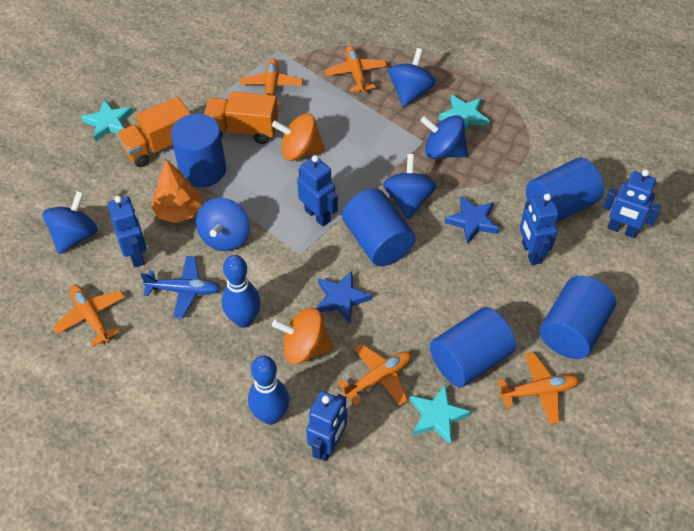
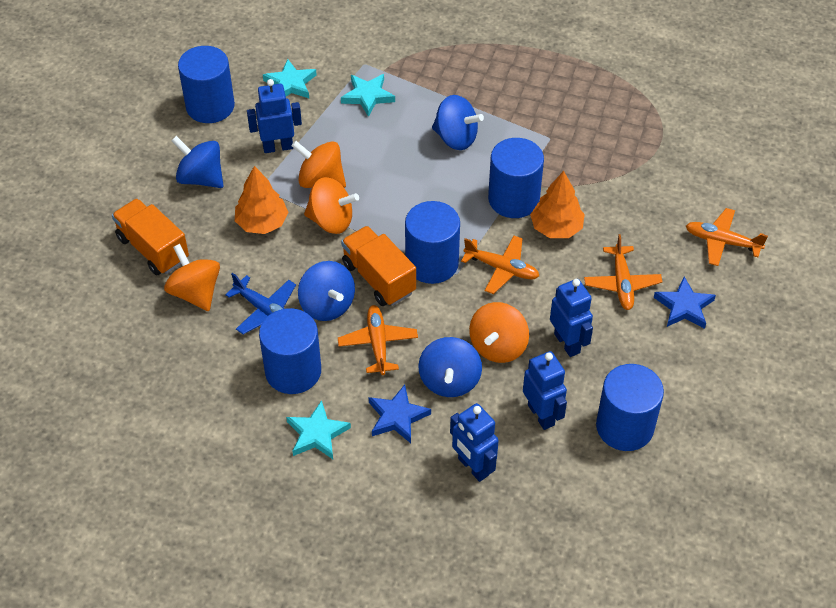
blue bowling pin: 2 -> 0
blue robot: 5 -> 4
blue spinning top: 5 -> 4
orange plane: 5 -> 4
orange spinning top: 2 -> 4
orange tree: 1 -> 2

